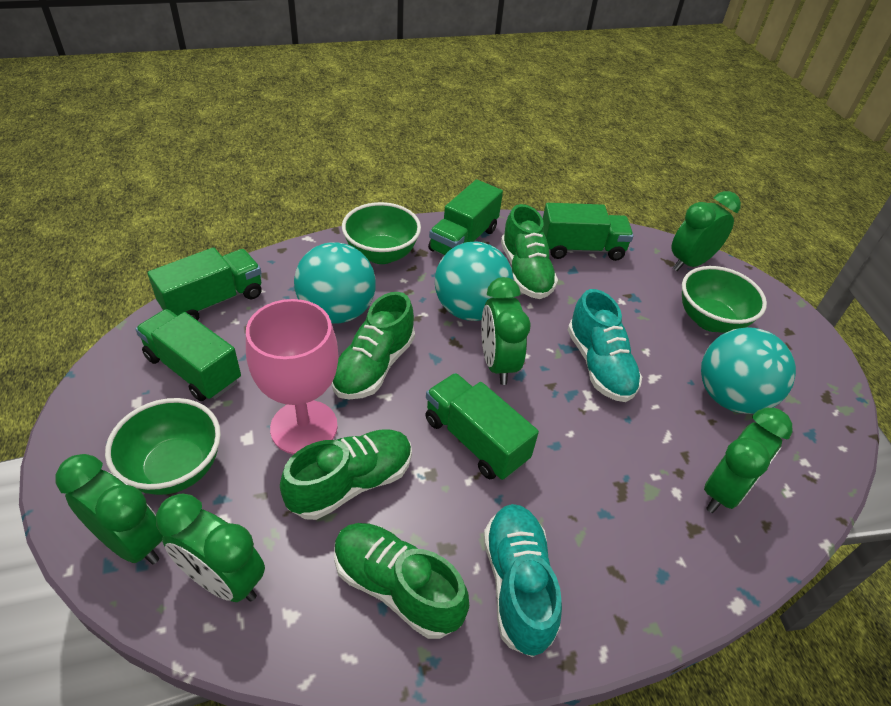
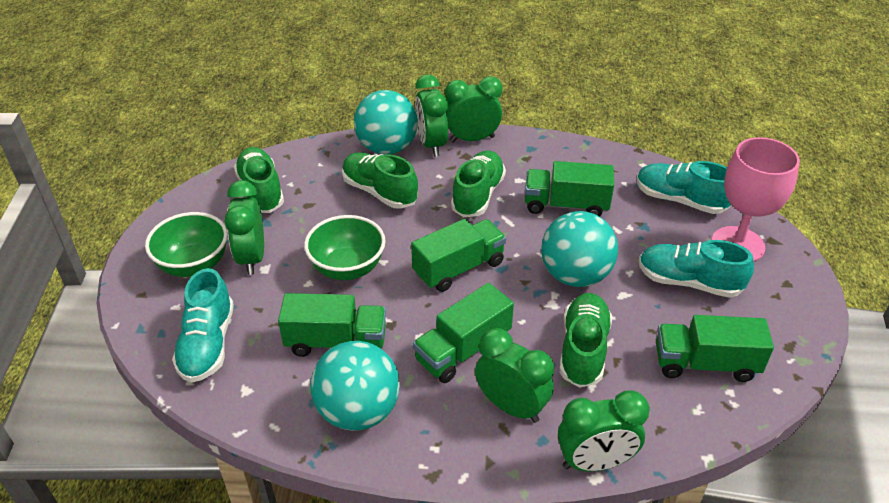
green bowl: 3 -> 2
turquoise shoe: 2 -> 3

